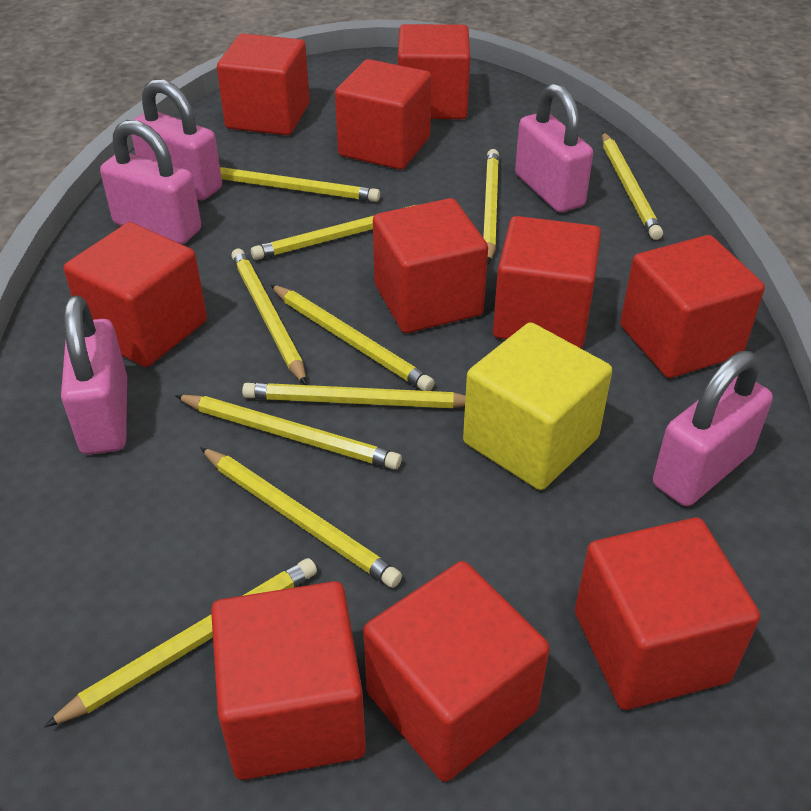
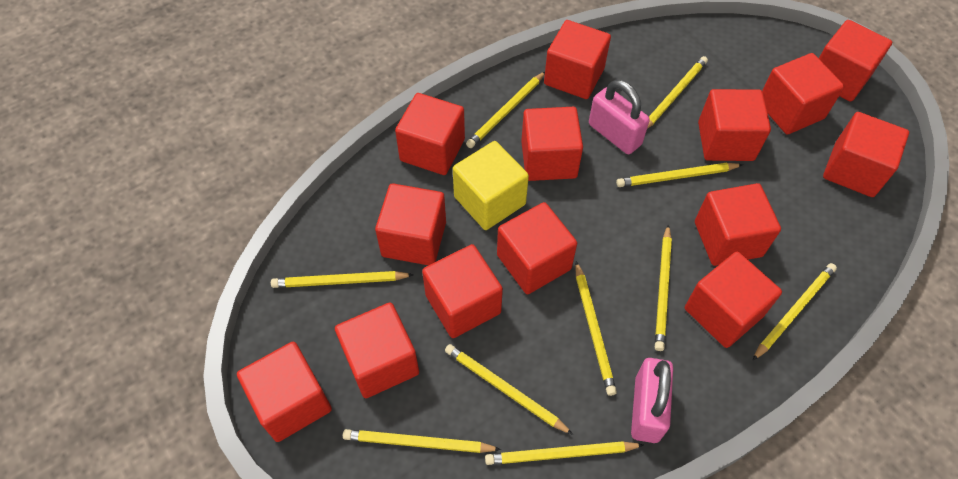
pink padlock: 5 -> 2
red cube: 10 -> 14

